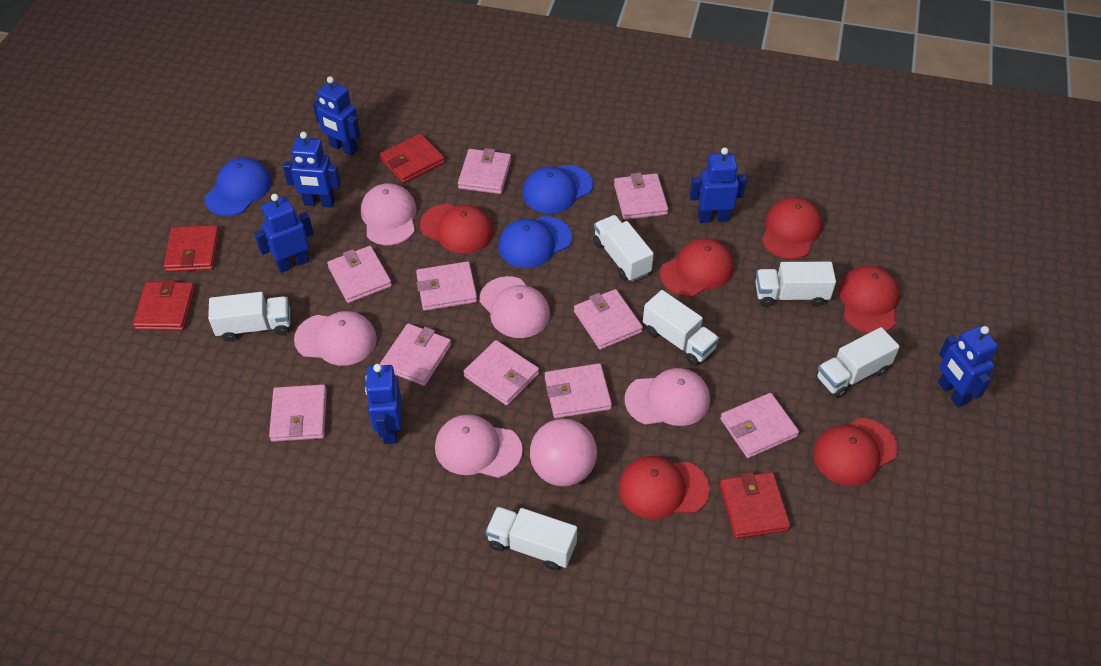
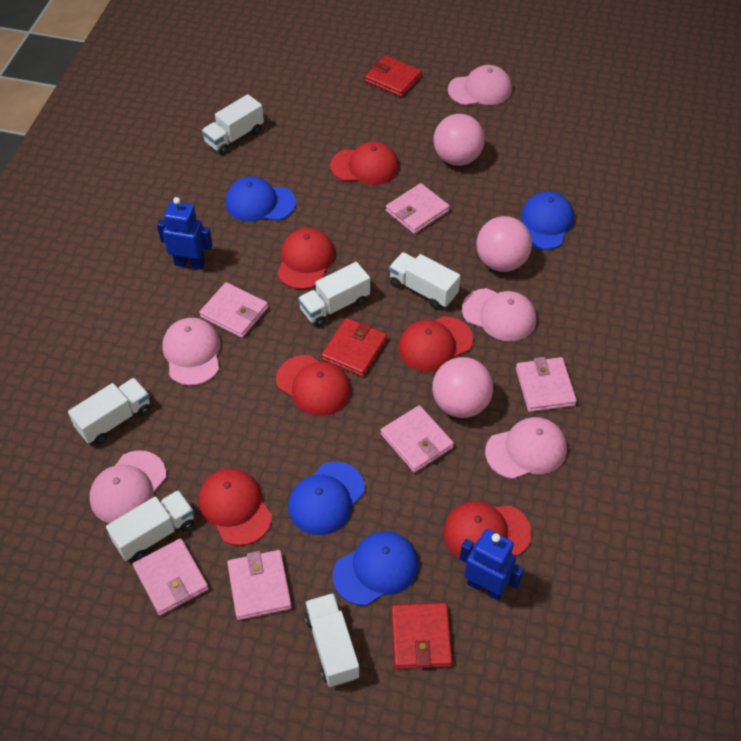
blue cap: 3 -> 4
blue robot: 6 -> 2
pink ball: 1 -> 3
pink wallet: 10 -> 6
red wallet: 4 -> 3

